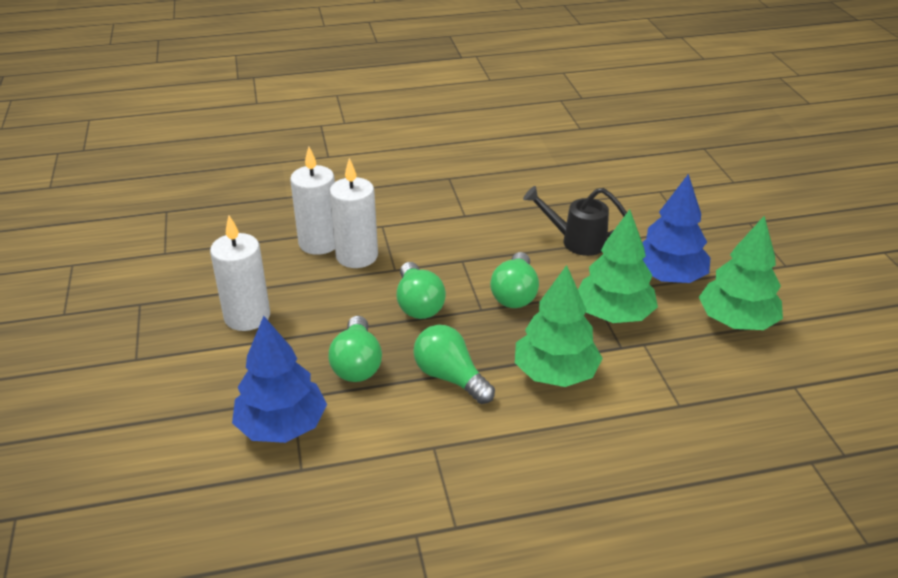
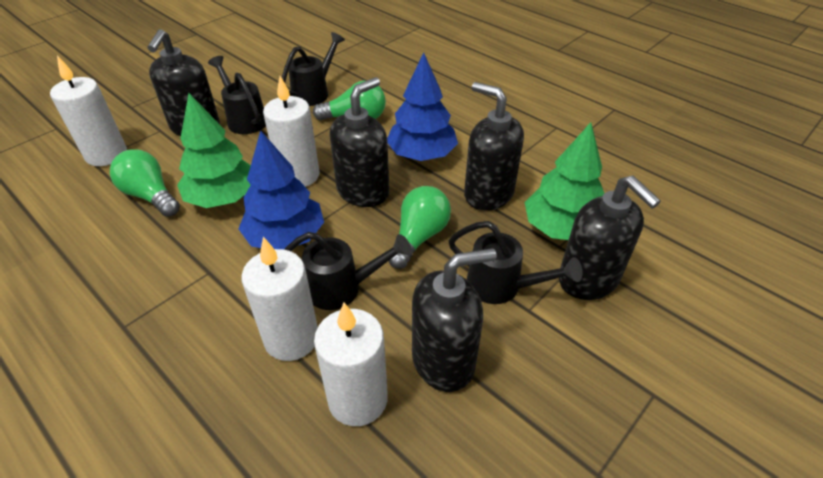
black soap dispenser: 0 -> 5
black watering can: 1 -> 4
green light bulb: 4 -> 3
green tree: 3 -> 2
white candle: 3 -> 4

